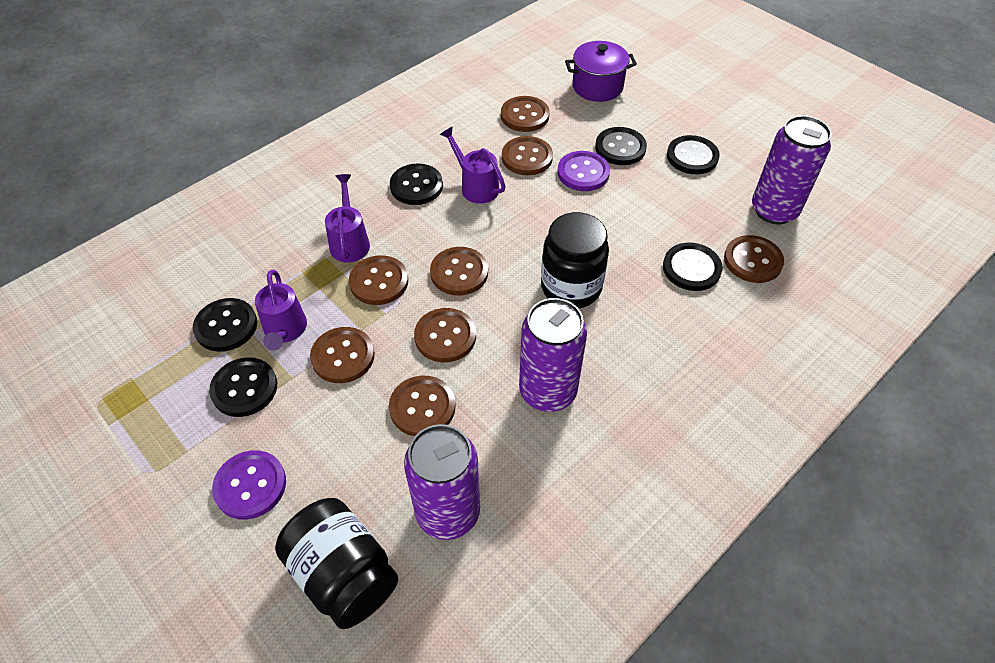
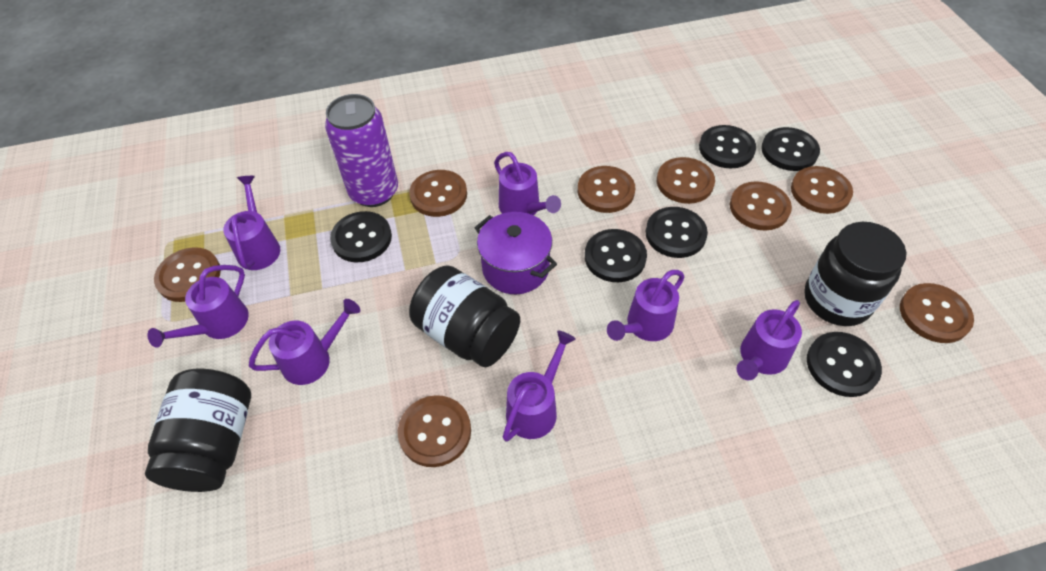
black jar: 2 -> 3
purple button: 2 -> 0
purple can: 3 -> 1
purple watering can: 3 -> 7

